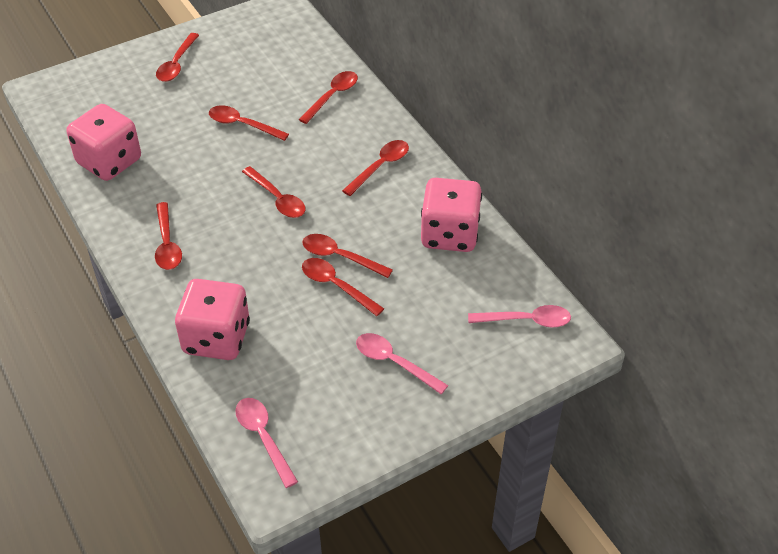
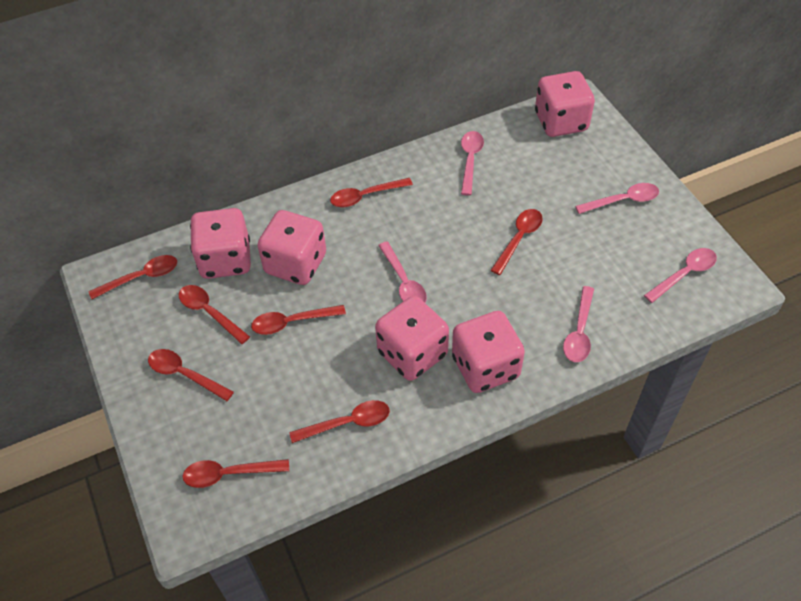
pink dice: 3 -> 5
pink spoon: 3 -> 5

